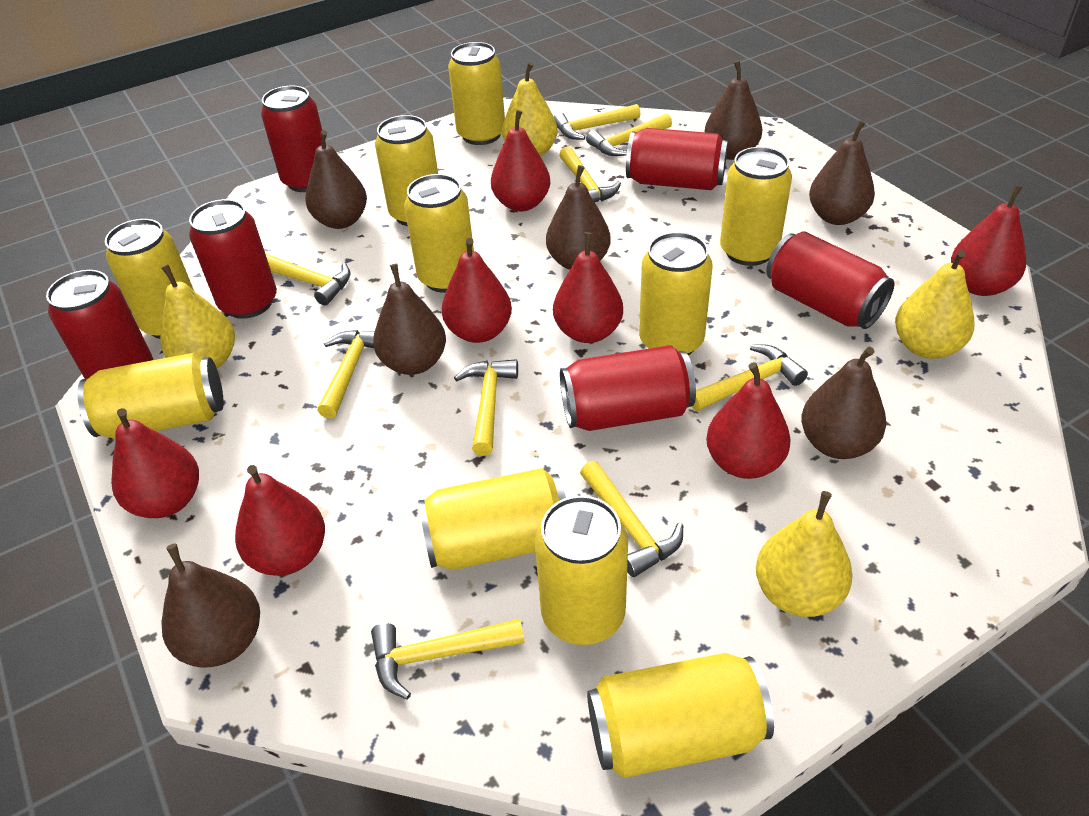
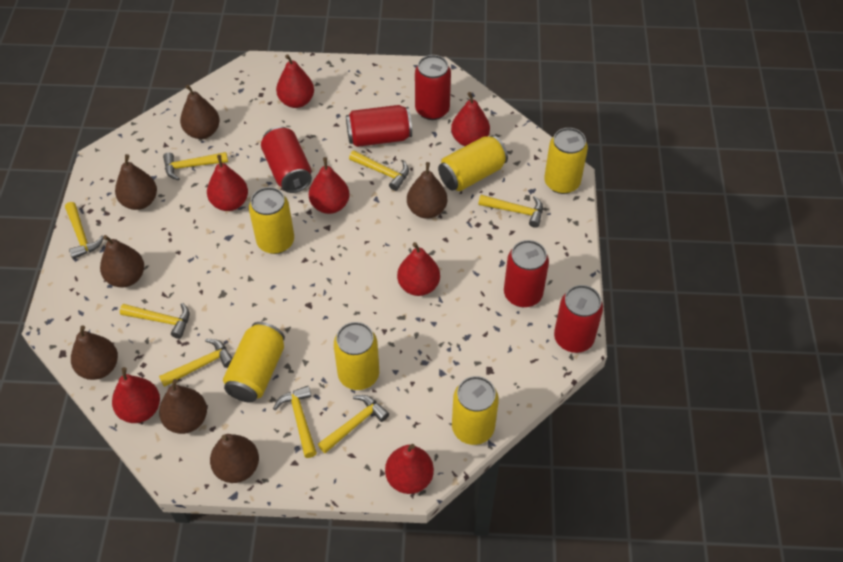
red can: 6 -> 5
yellow can: 10 -> 6
yellow hammer: 9 -> 8
yellow pear: 4 -> 0

